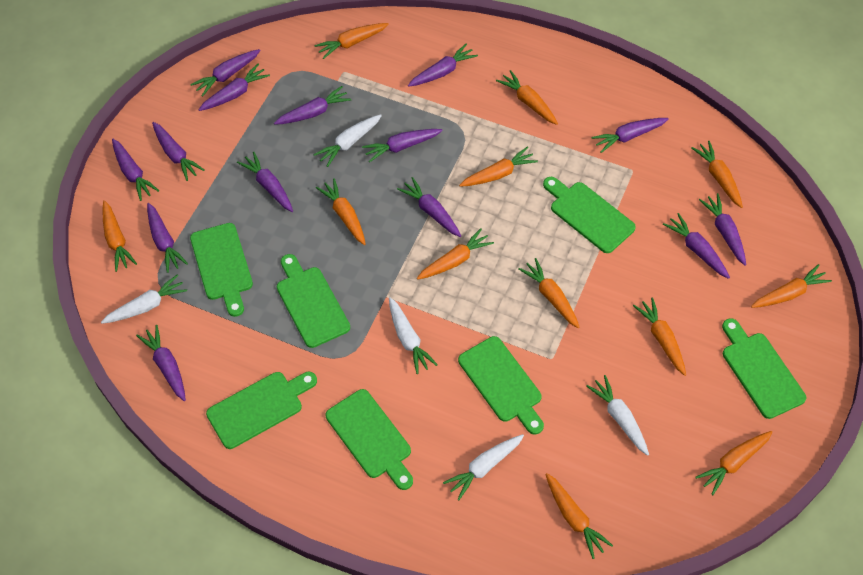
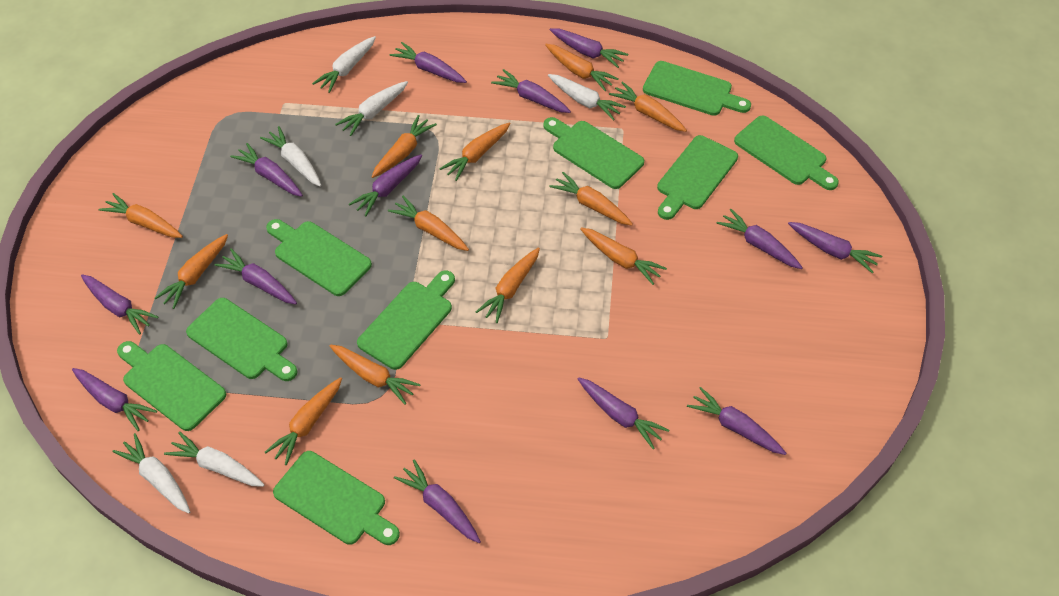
green cutting board: 7 -> 9
purple carrot: 14 -> 13
white carrot: 5 -> 6

